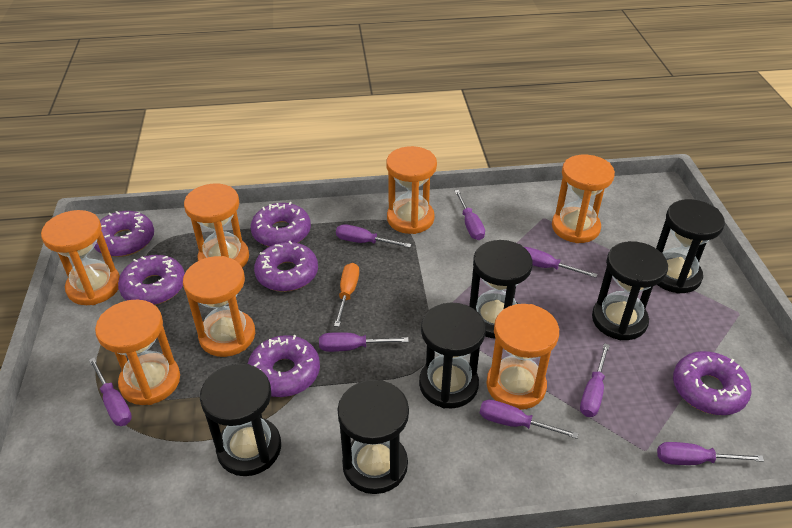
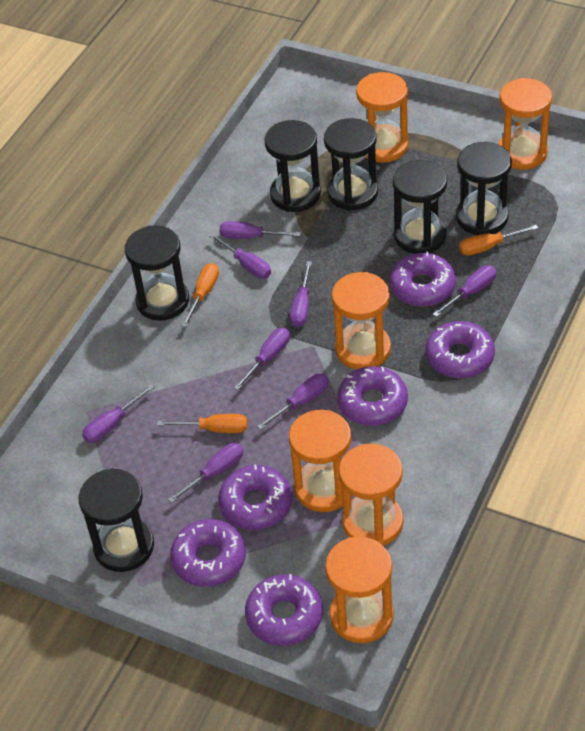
orange hourglass: 7 -> 6
orange screwdriver: 1 -> 3

